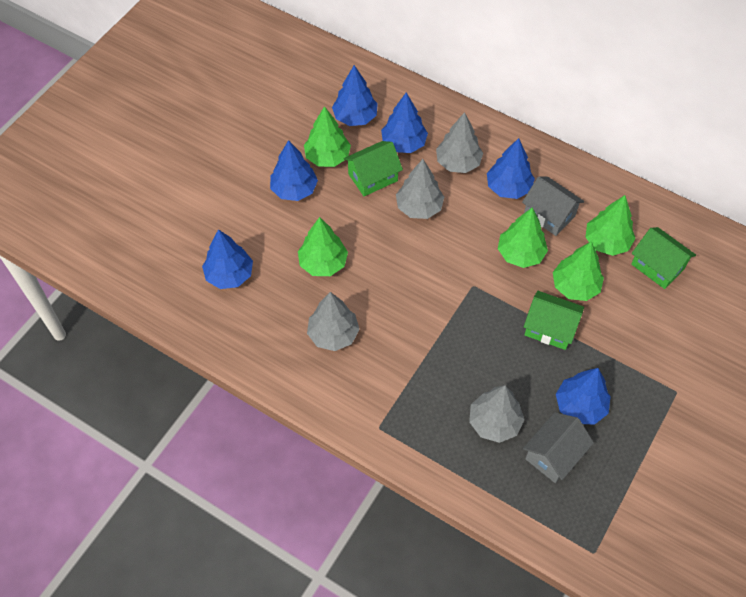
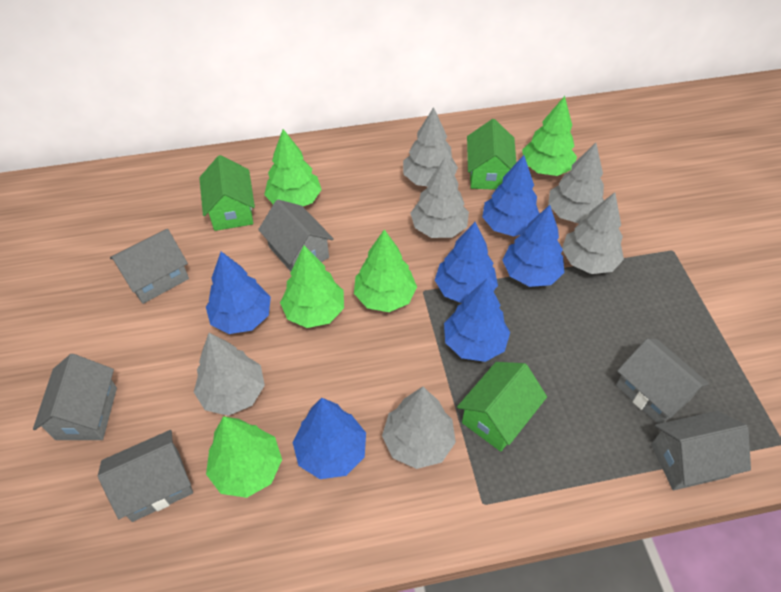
grey house: 2 -> 6
grey tree: 4 -> 6

